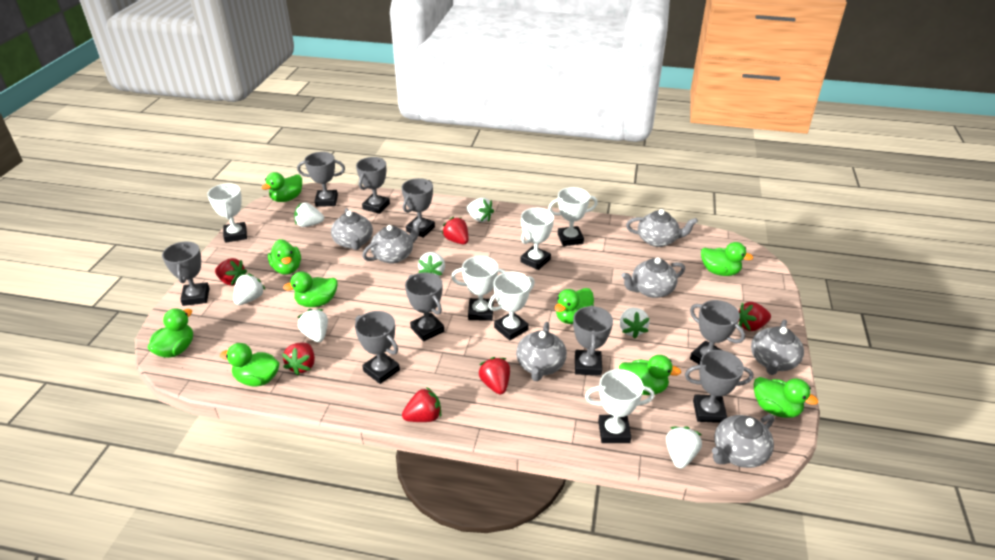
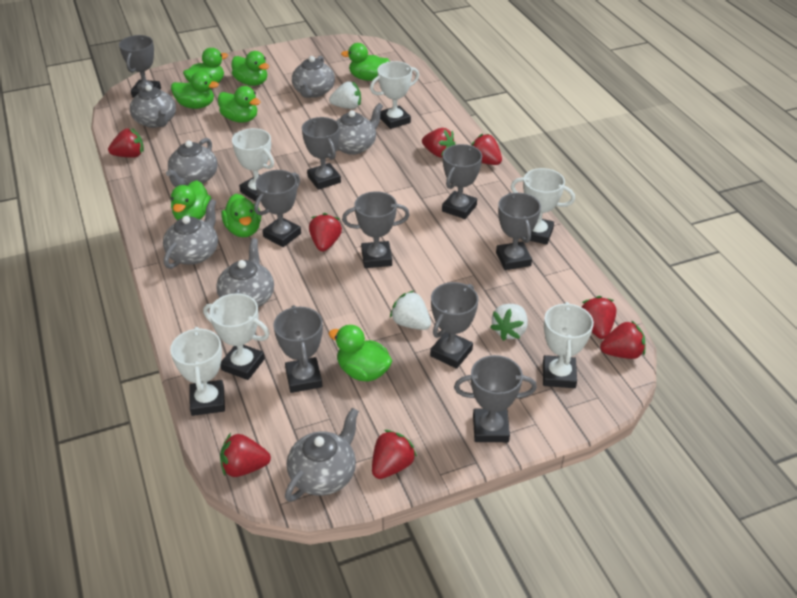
green duck: 9 -> 8
red strawberry: 6 -> 8
white strawberry: 7 -> 3

